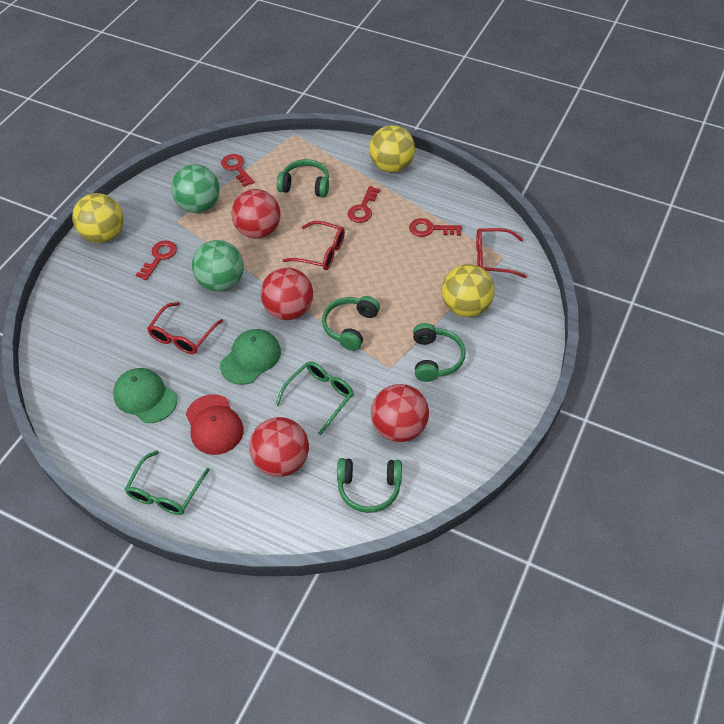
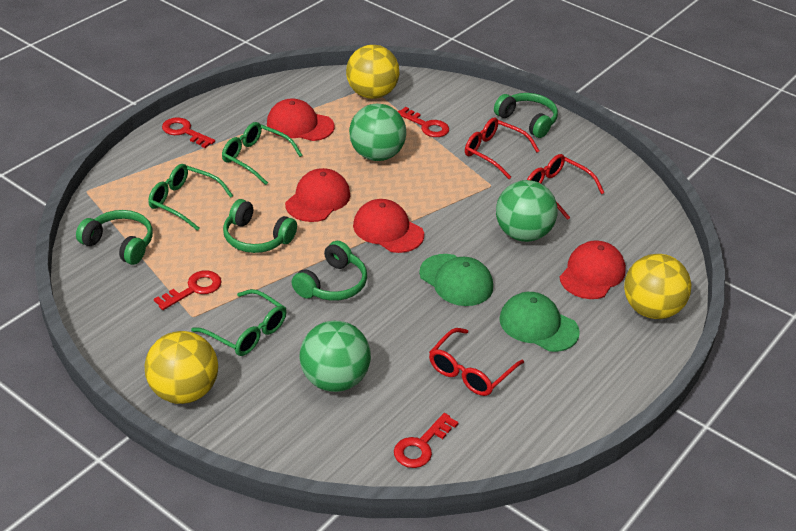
green ball: 2 -> 3
green glasses: 2 -> 3
red ball: 4 -> 0
red cap: 1 -> 4

